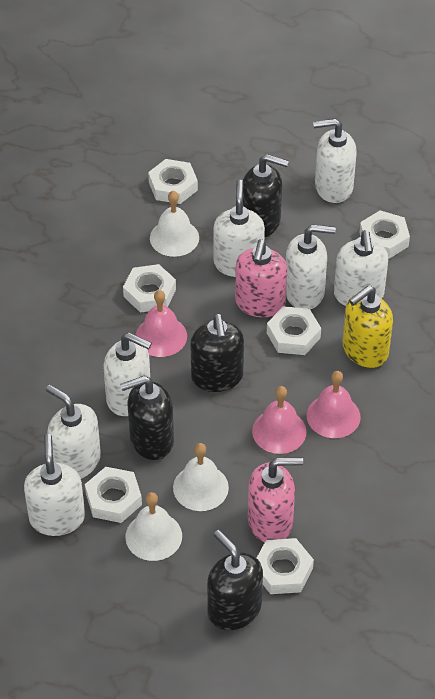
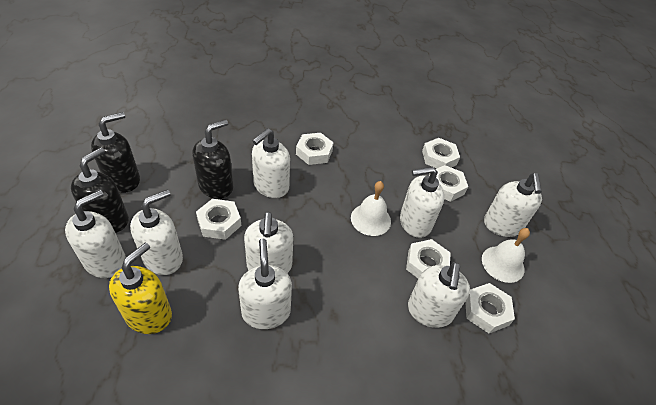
black soap dispenser: 4 -> 3
pink bell: 3 -> 0
pink soap dispenser: 2 -> 0
white bell: 3 -> 2
white soap dispenser: 7 -> 8

